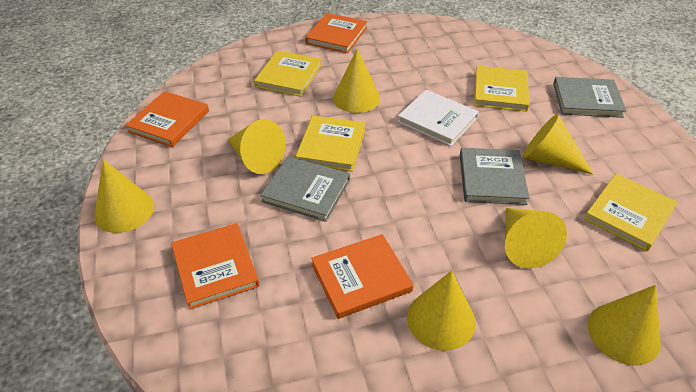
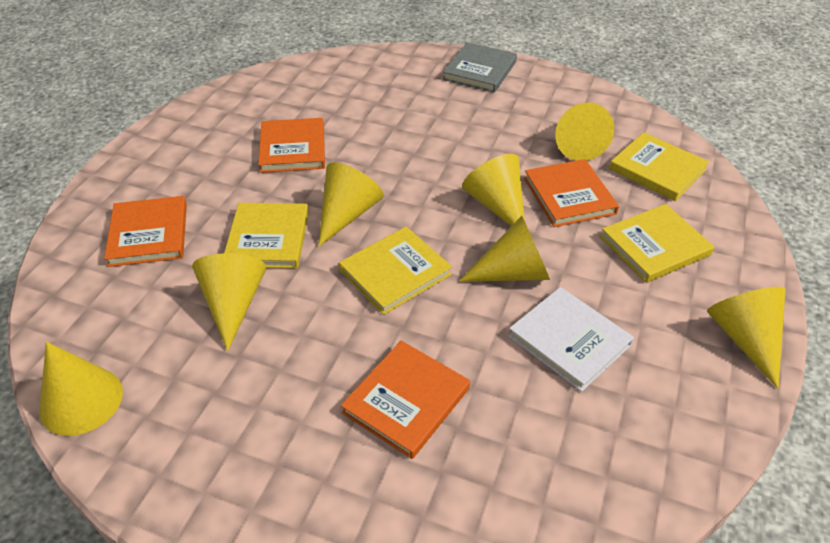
grey book: 3 -> 1

